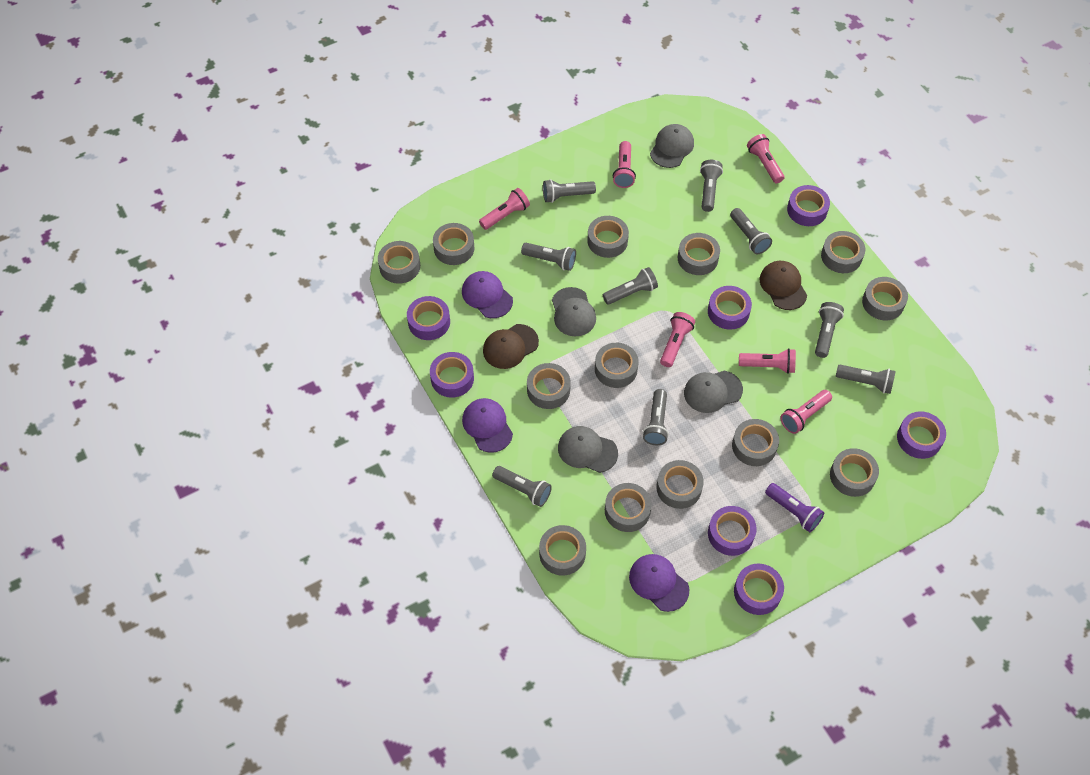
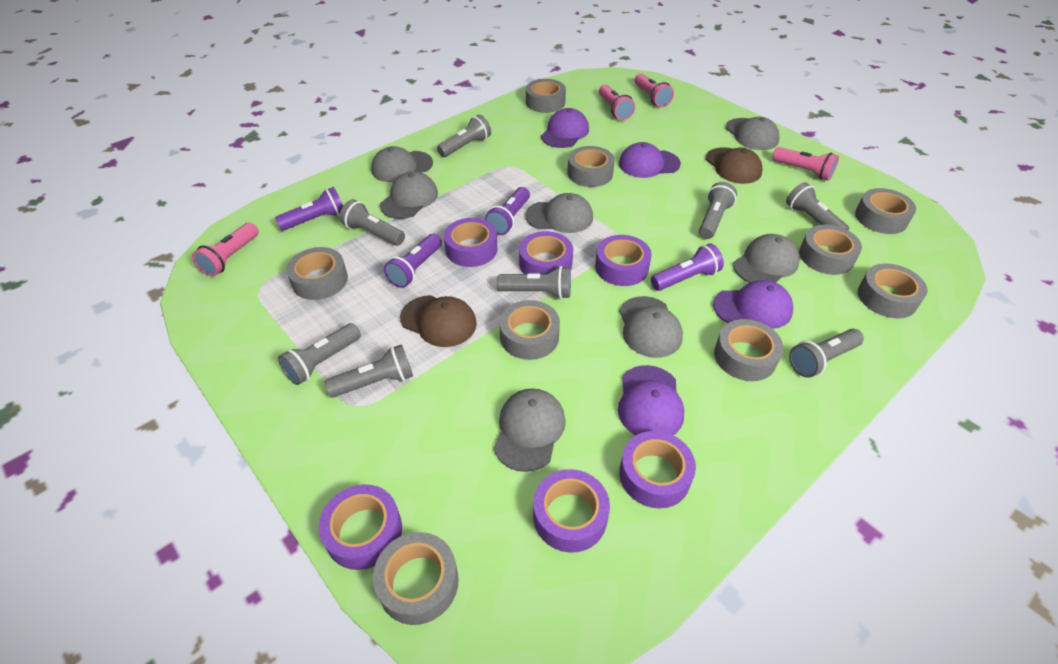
grey cap: 4 -> 7
grey flashlight: 9 -> 8
grey tape: 13 -> 9
pink flashlight: 6 -> 4
purple cap: 3 -> 4
purple flashlight: 1 -> 4
purple tape: 7 -> 6

